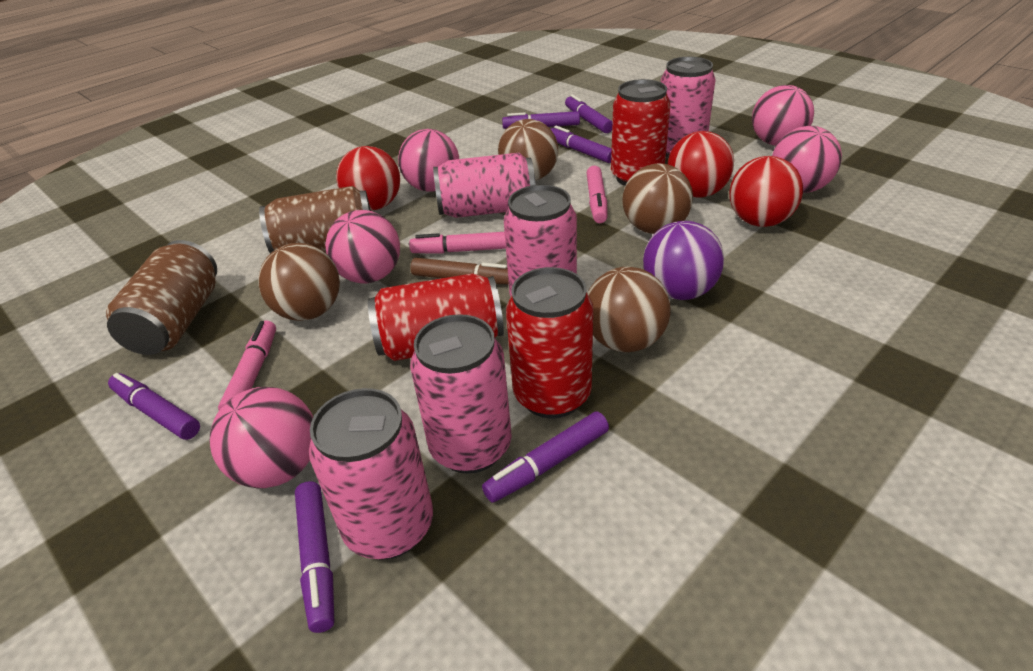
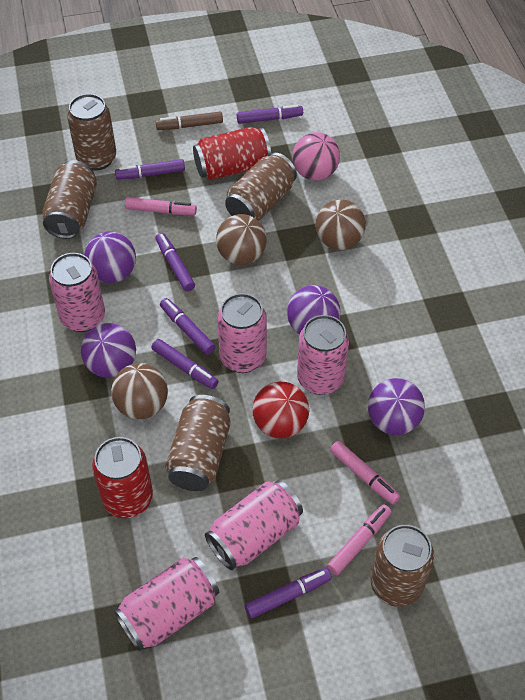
brown ball: 4 -> 3
brown can: 2 -> 5
pink ball: 5 -> 1
purple ball: 1 -> 4
red ball: 3 -> 1
red can: 3 -> 2

